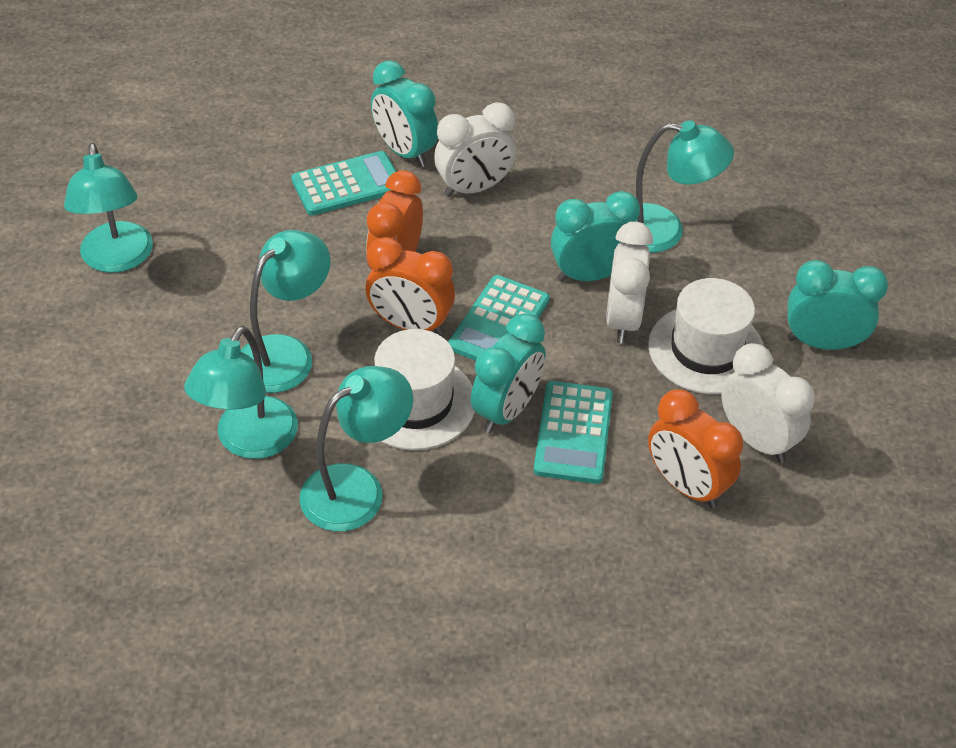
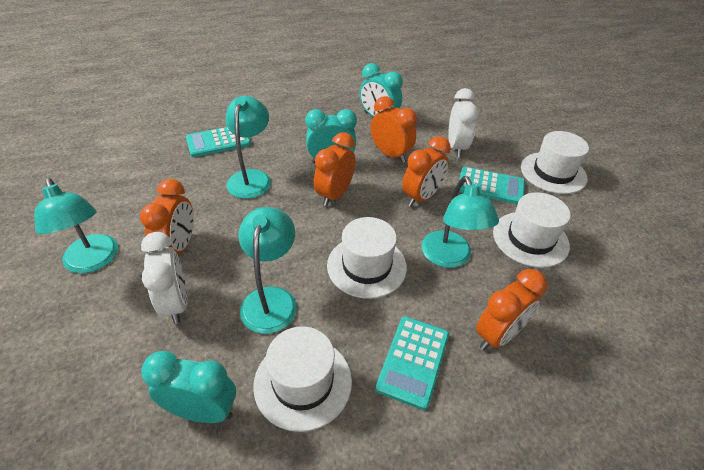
orange clock: 3 -> 5
turquoise clock: 4 -> 3
turquoise lamp: 5 -> 4
white clock: 3 -> 2
white hat: 2 -> 4

